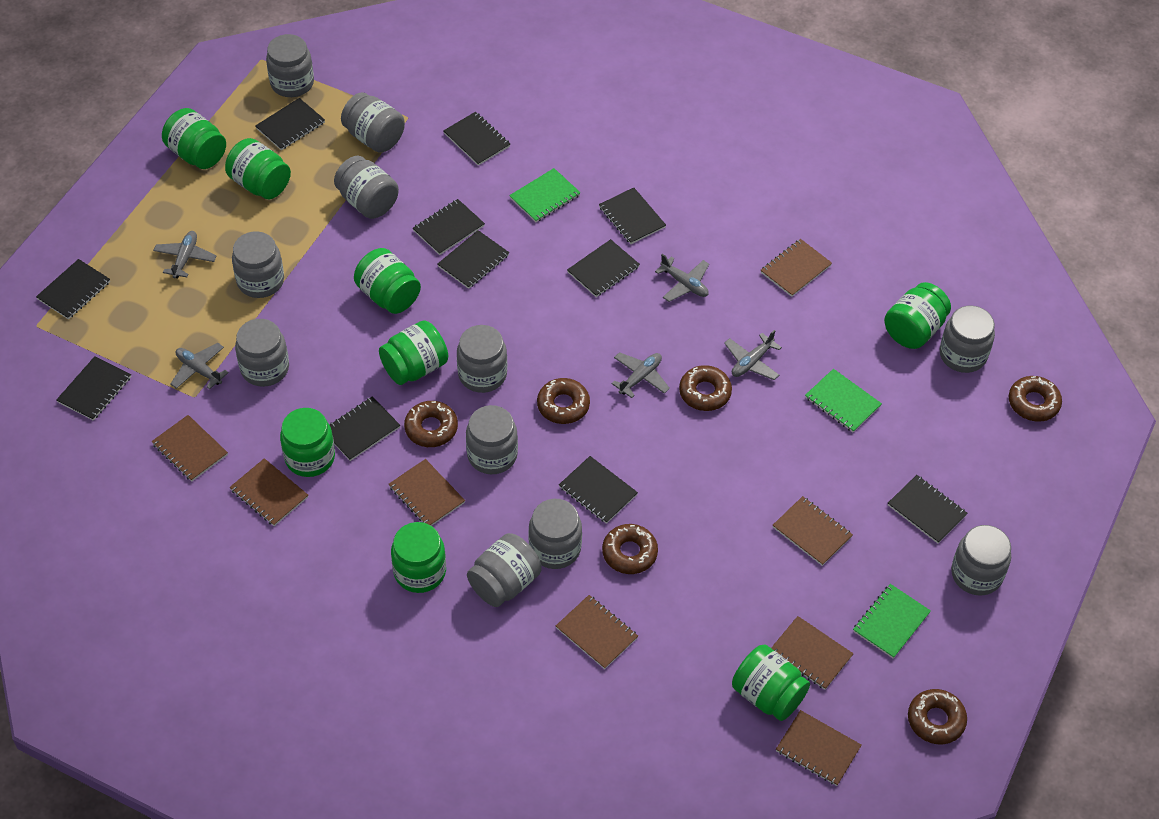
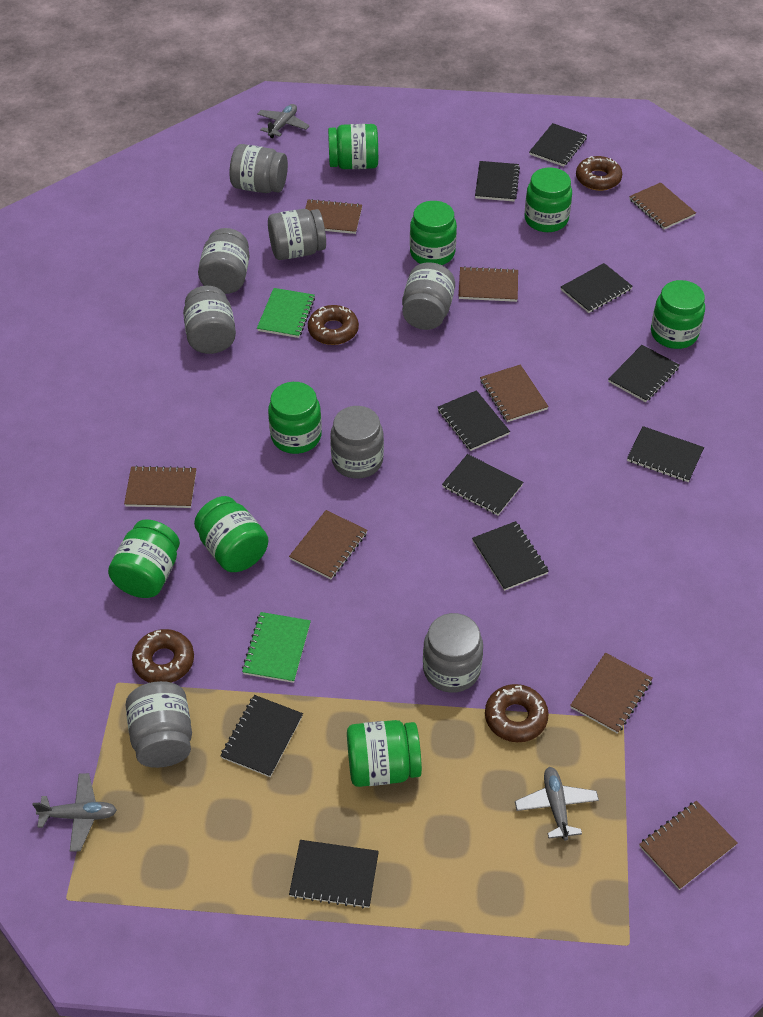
black notebook: 11 -> 10
brown donut: 6 -> 4
green notebook: 3 -> 2
grey jar: 11 -> 8
grey plane: 5 -> 3

